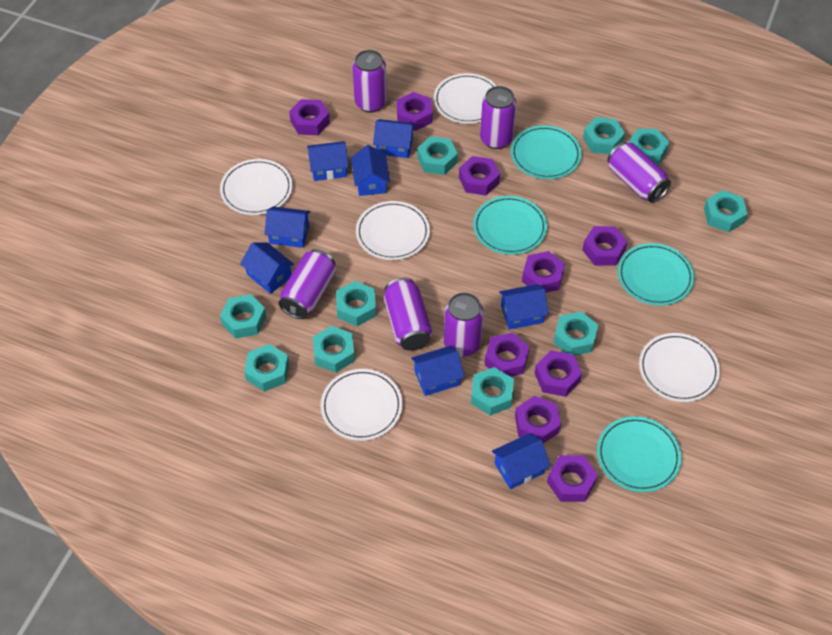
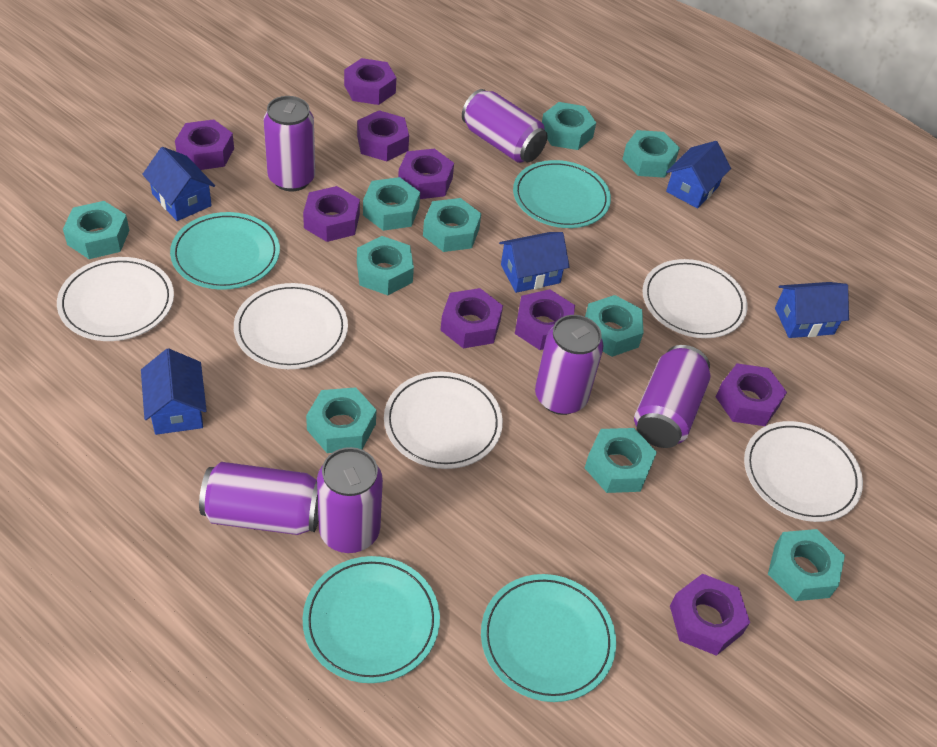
blue house: 8 -> 5

